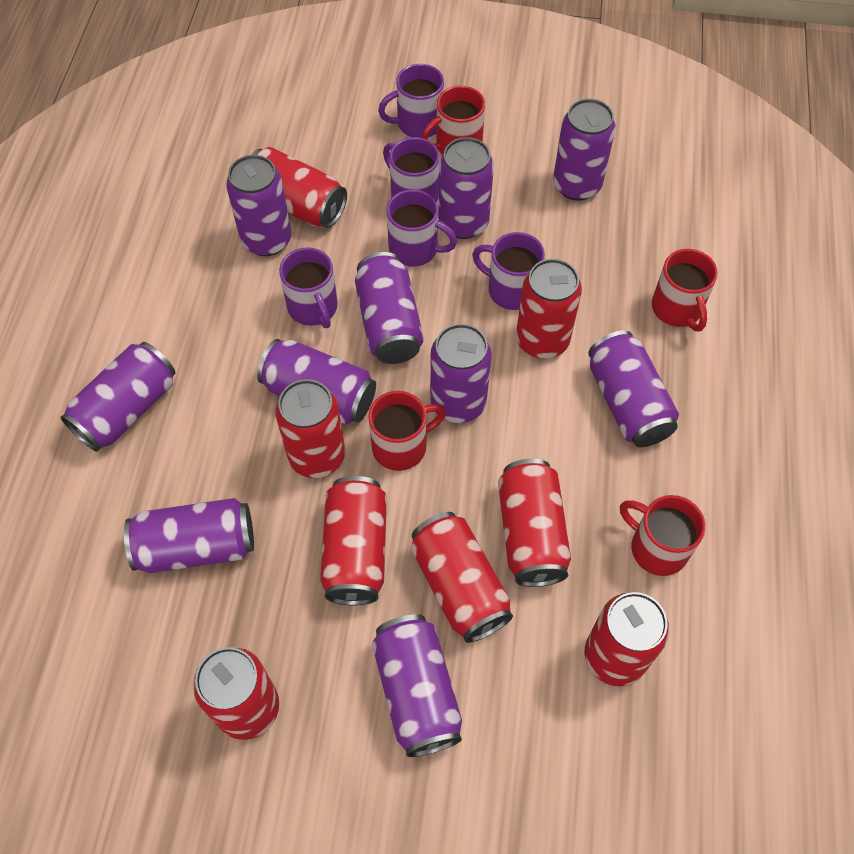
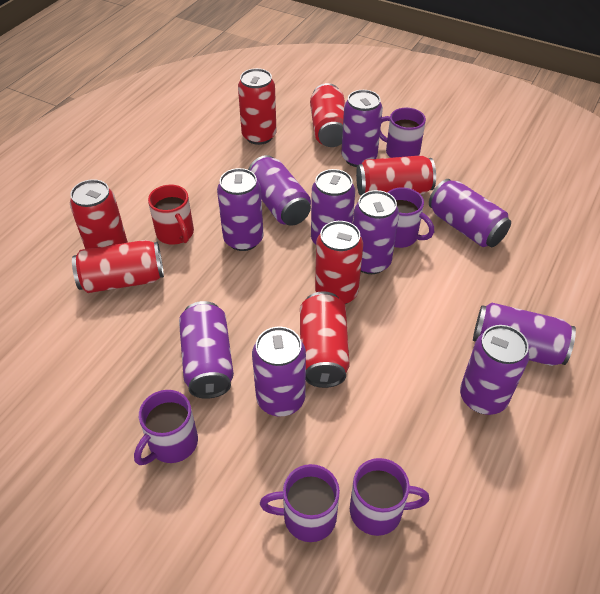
red can: 8 -> 7
red mug: 4 -> 1

